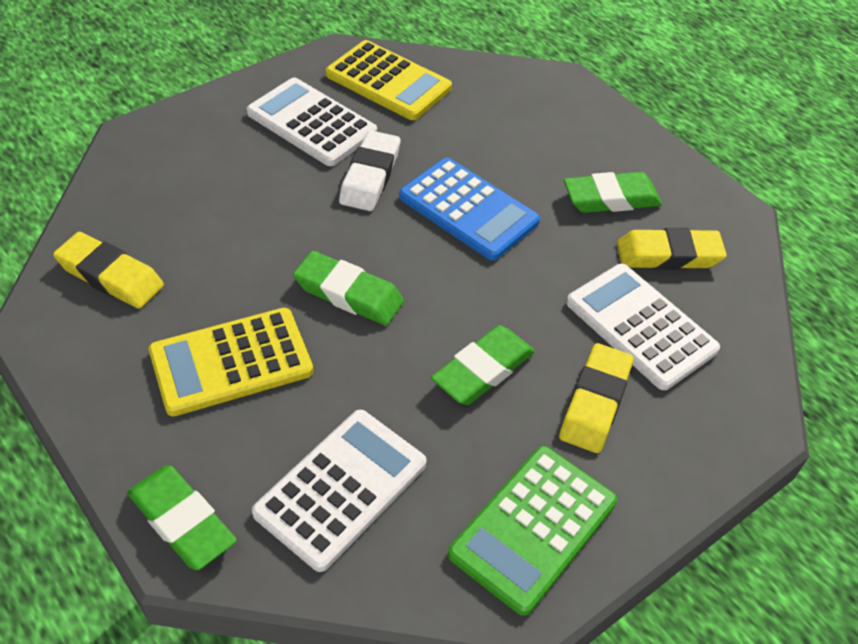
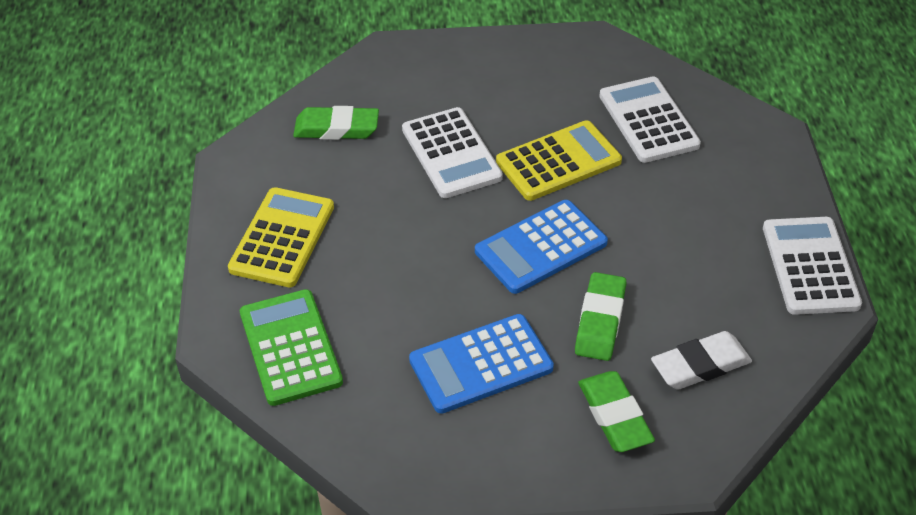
blue calculator: 1 -> 2
green eraser: 4 -> 3
yellow eraser: 3 -> 0

